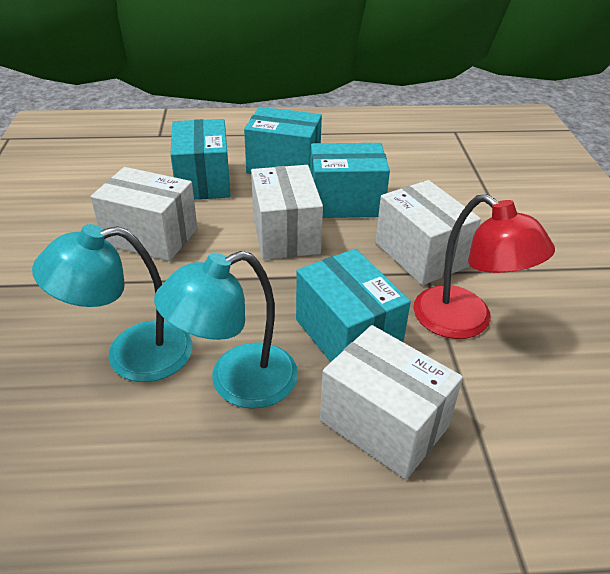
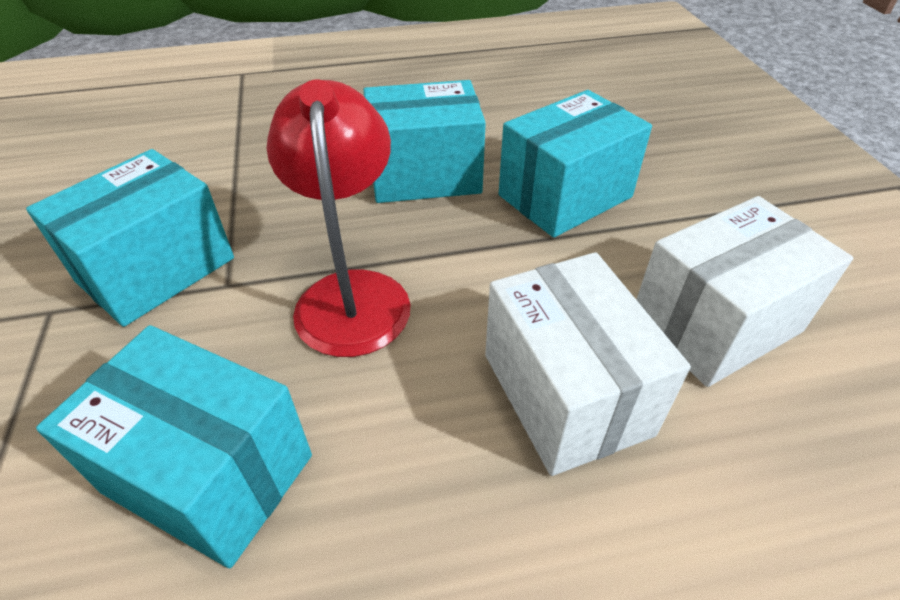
turquoise lamp: 2 -> 0
white box: 4 -> 2

